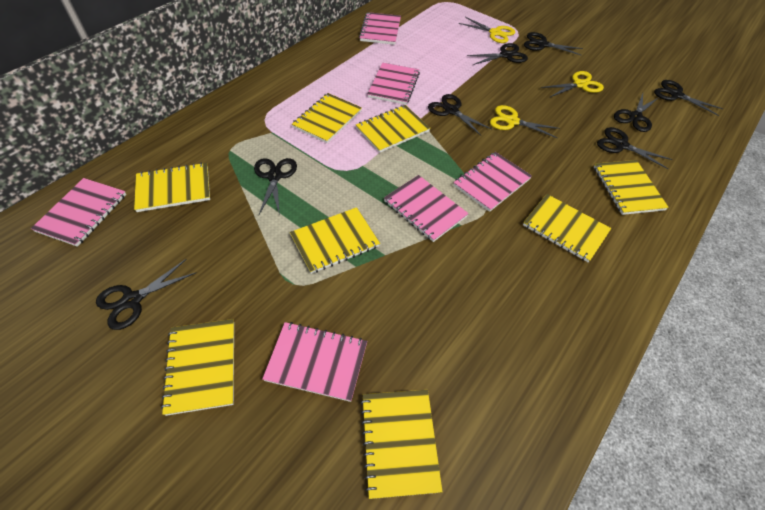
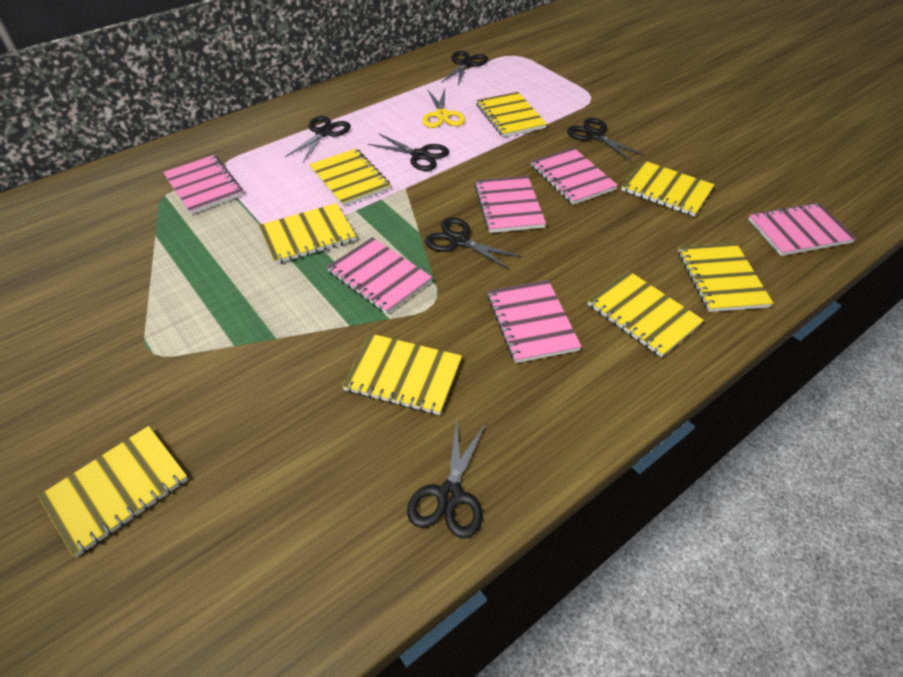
black scissors: 8 -> 6
yellow scissors: 3 -> 1

